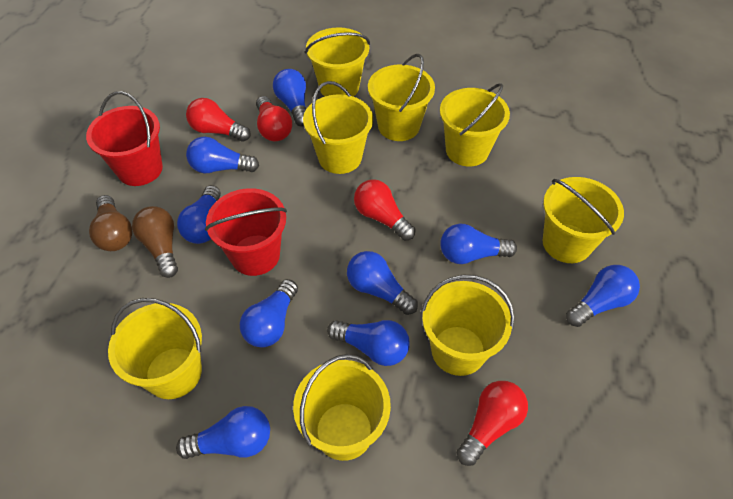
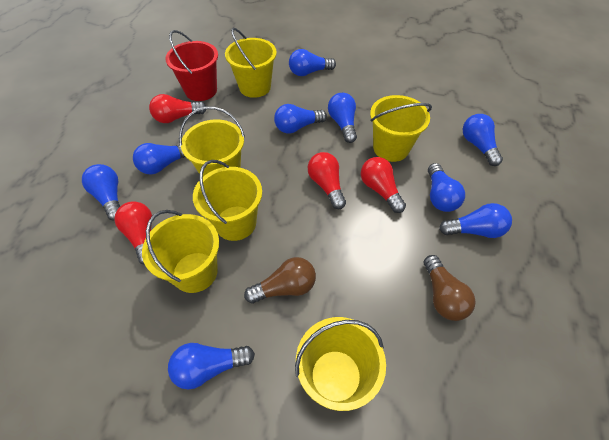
red bucket: 2 -> 1
yellow bucket: 8 -> 6

